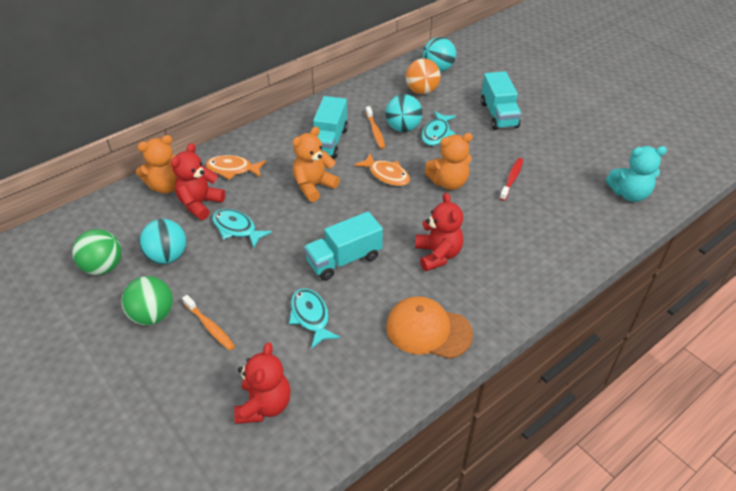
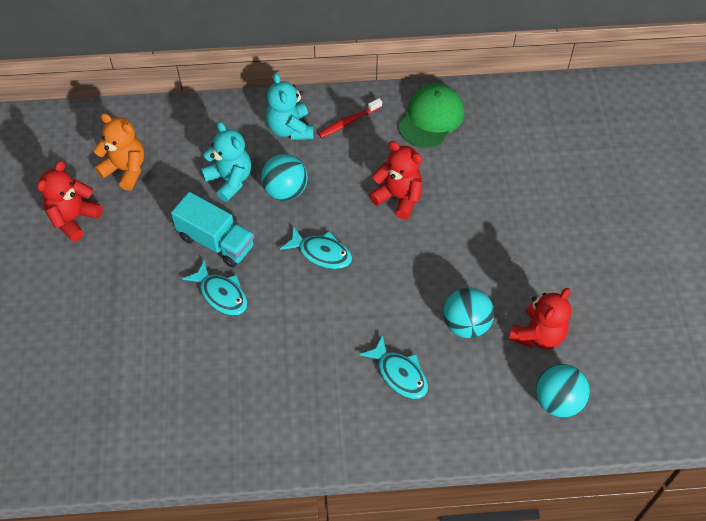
green ball: 2 -> 0
green cap: 0 -> 1
orange ball: 1 -> 0
orange cap: 1 -> 0
orange fish: 2 -> 0
orange teddy bear: 3 -> 1
orange toothbrush: 2 -> 0
turquoise teddy bear: 1 -> 2
turquoise truck: 3 -> 1

